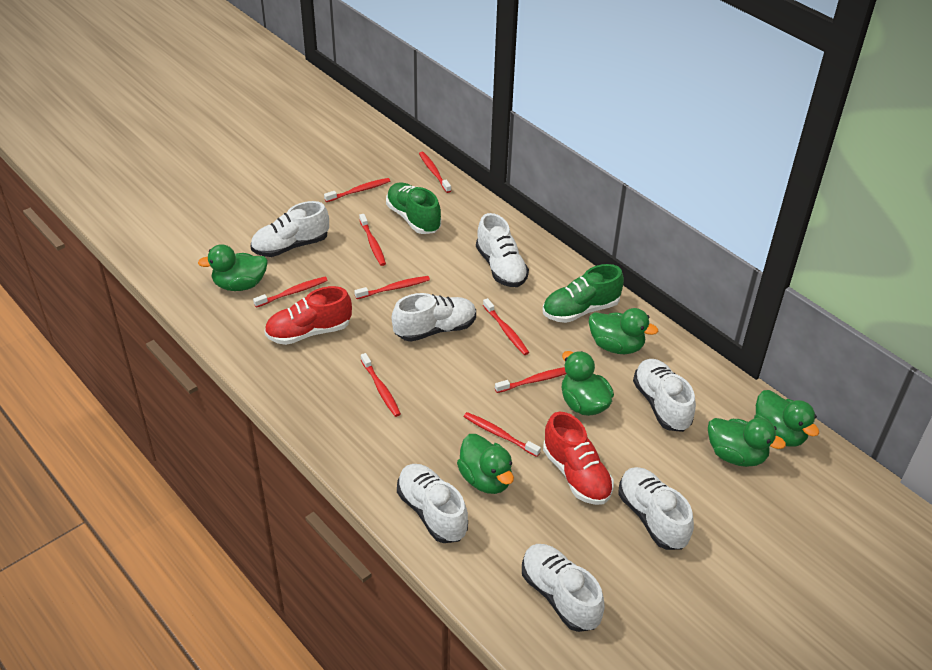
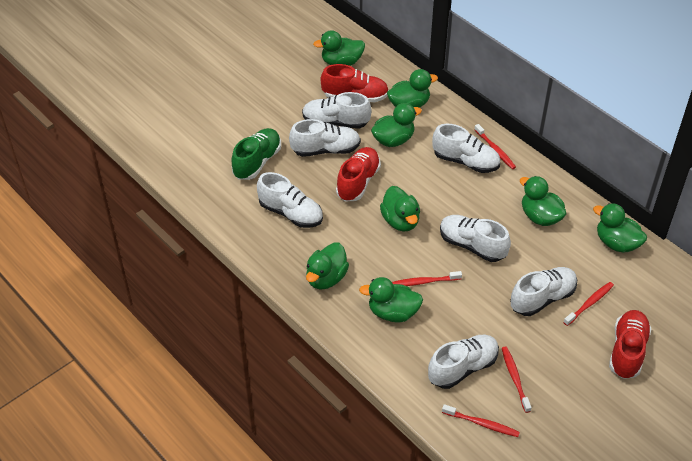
green duck: 6 -> 8
green shoe: 2 -> 1
red shoe: 2 -> 3
red toothbrush: 9 -> 5

